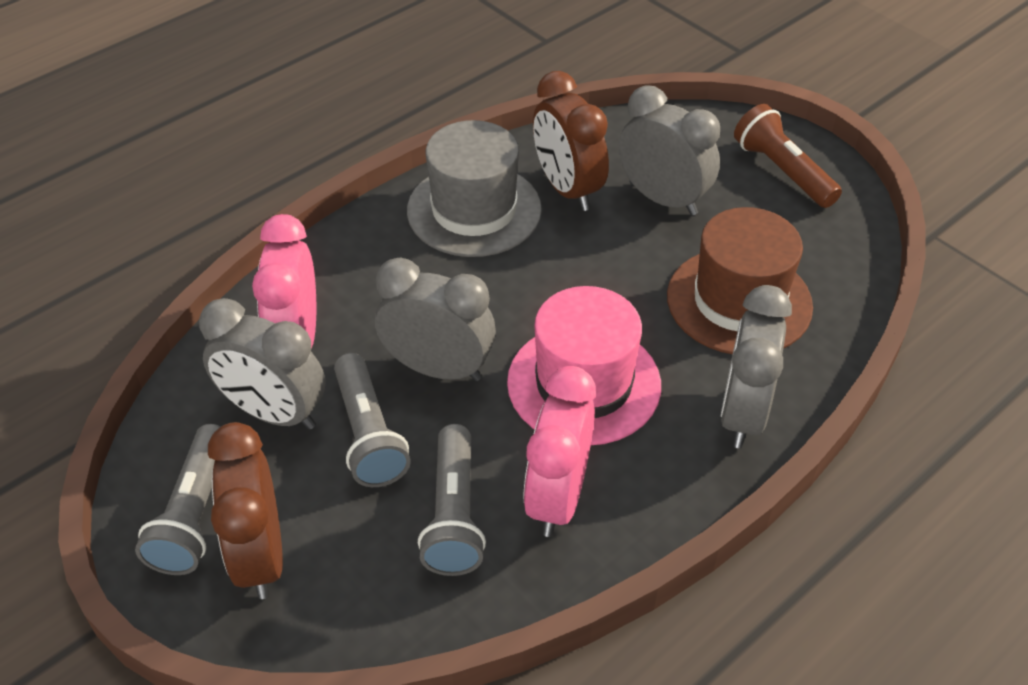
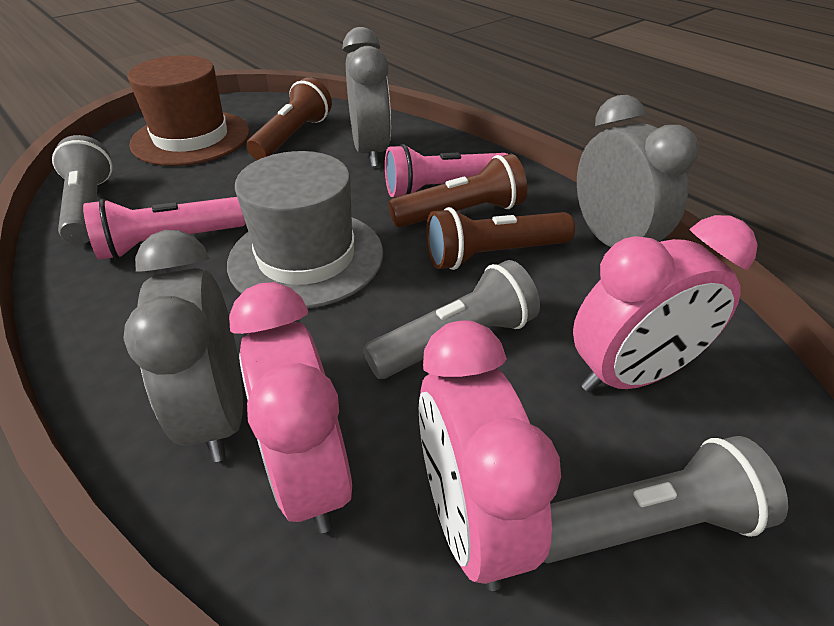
brown clock: 2 -> 0
brown flashlight: 1 -> 3
grey clock: 4 -> 3
pink clock: 2 -> 3
pink flashlight: 0 -> 2
pink hat: 1 -> 0

